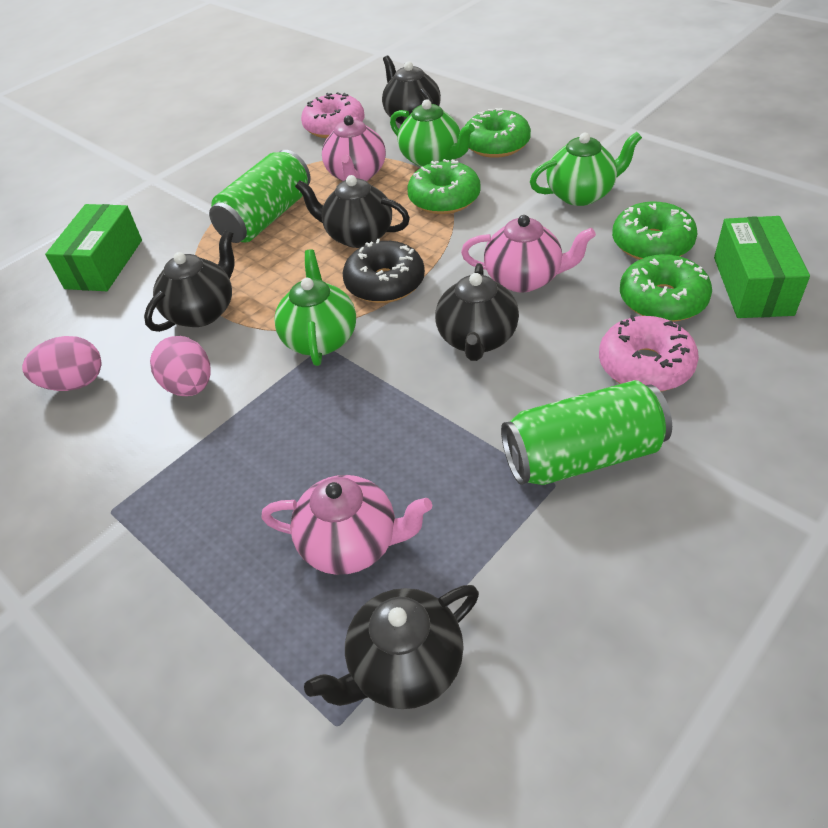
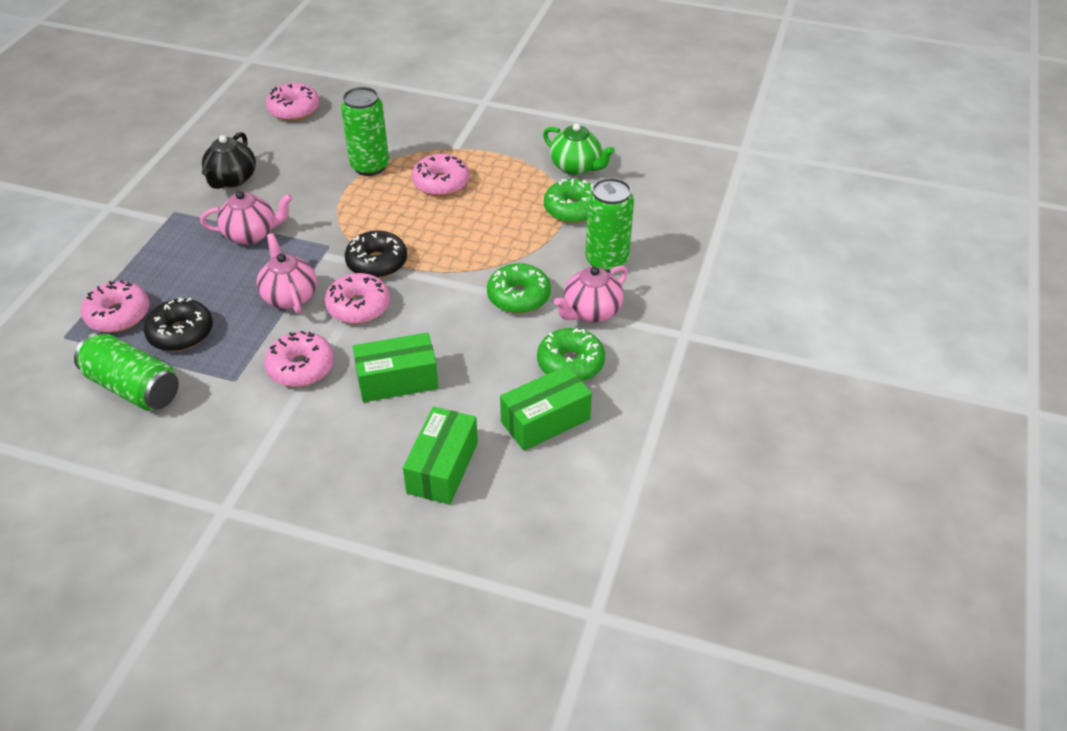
black donut: 1 -> 2
black teapot: 5 -> 1
green box: 2 -> 3
green can: 2 -> 3
green donut: 4 -> 3
green teapot: 3 -> 1
pink donut: 2 -> 5
pink egg: 2 -> 0

